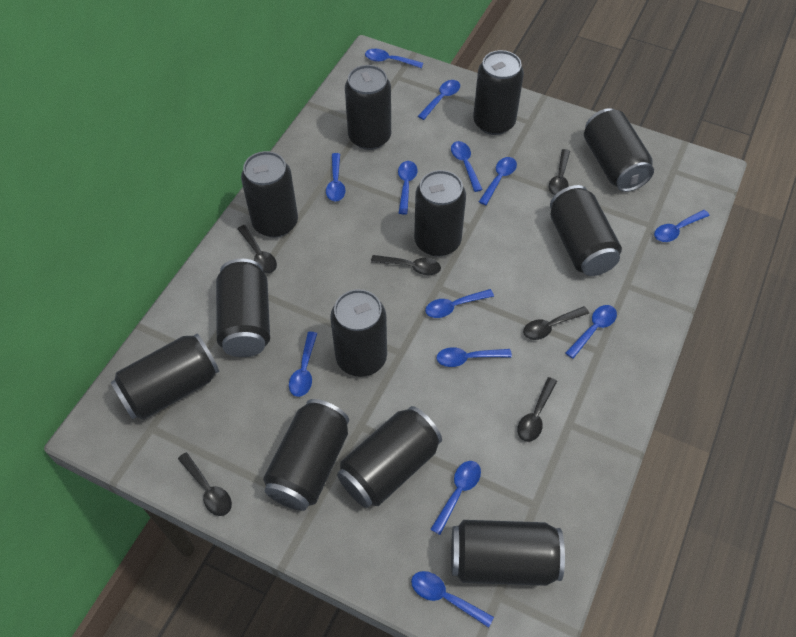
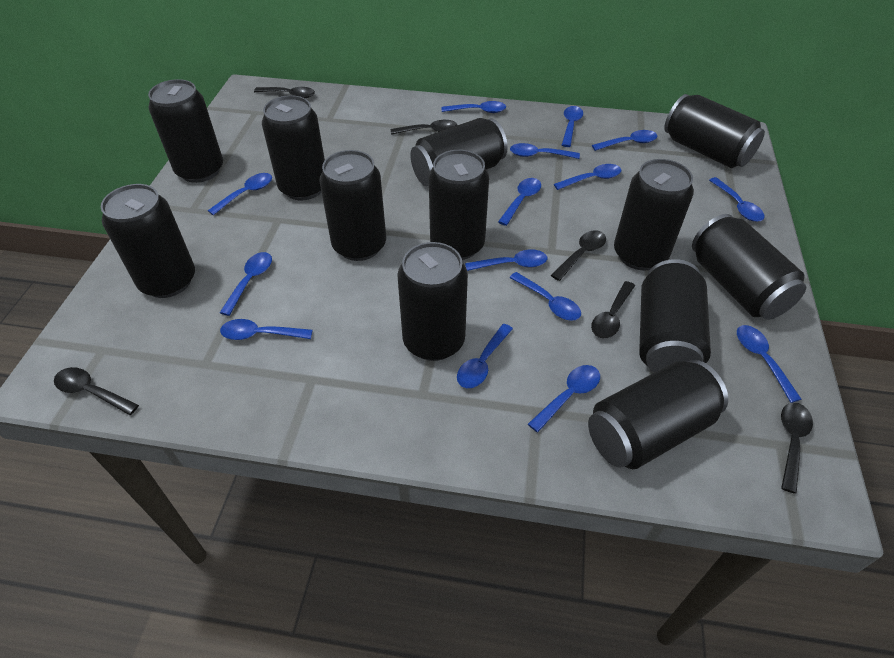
blue spoon: 13 -> 15

